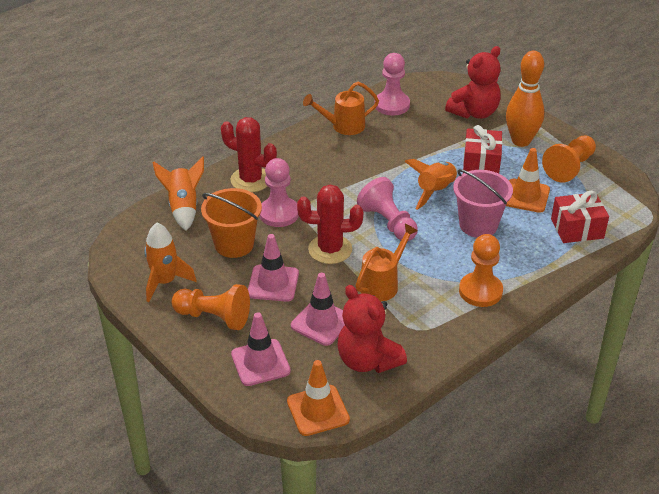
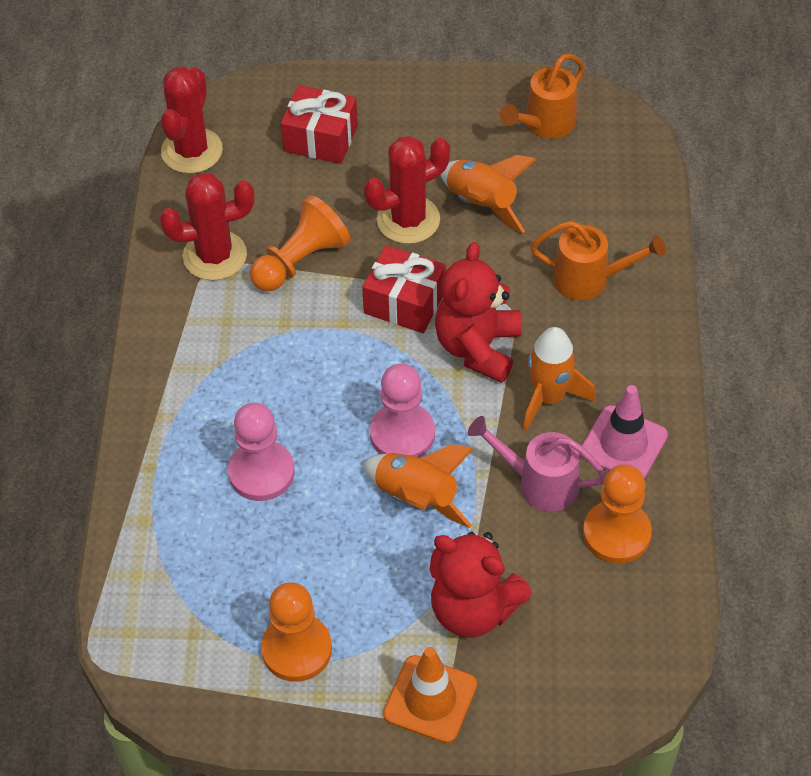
orange bowling pin: 1 -> 0
orange bucket: 1 -> 0
orange traffic cone: 2 -> 1
pink bucket: 1 -> 0
pink pawn: 3 -> 2
pink traffic cone: 3 -> 1
pink watering can: 0 -> 1
red cactus: 2 -> 3

